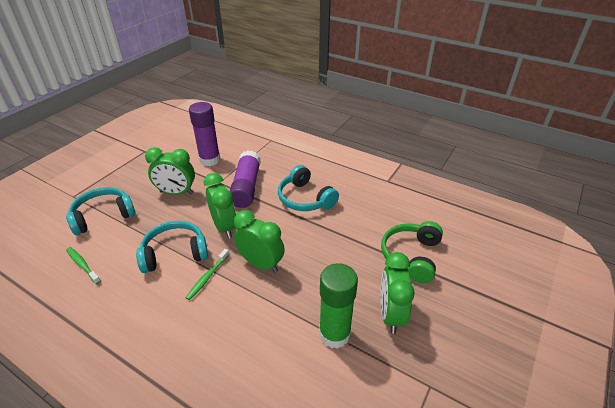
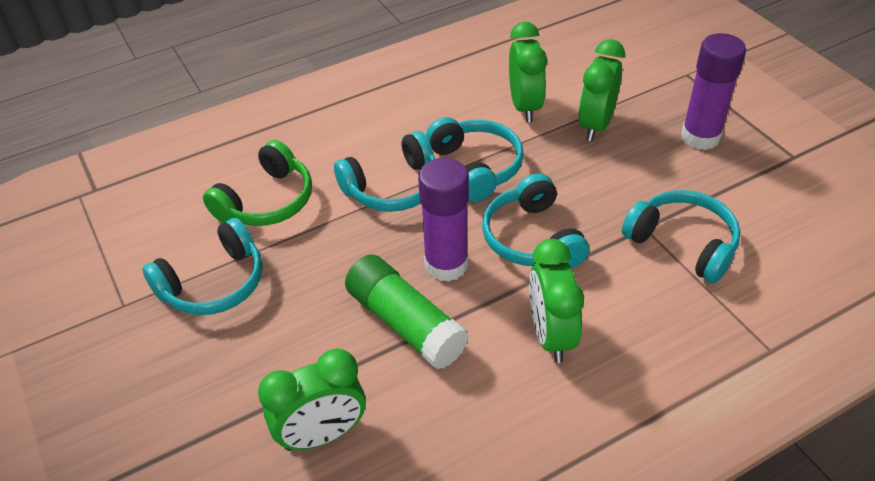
green toothbrush: 2 -> 0
turquoise headphones: 3 -> 5

